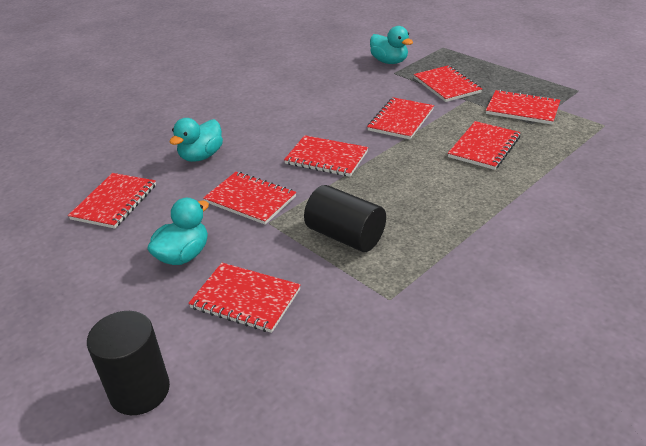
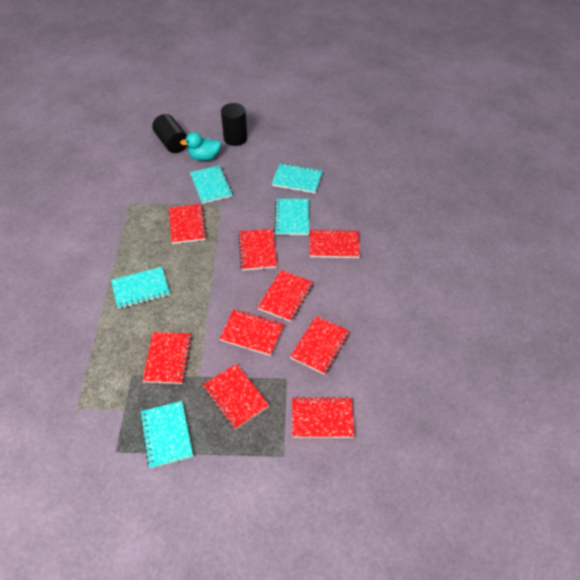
red notebook: 8 -> 9
turquoise duck: 3 -> 1
turquoise notebook: 0 -> 5

